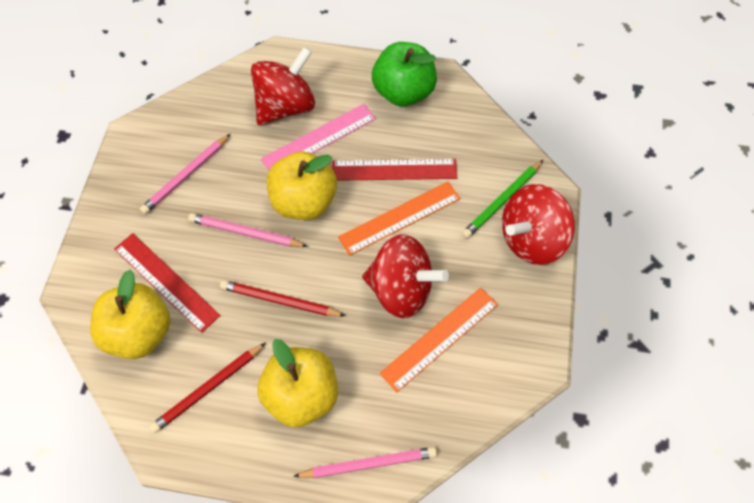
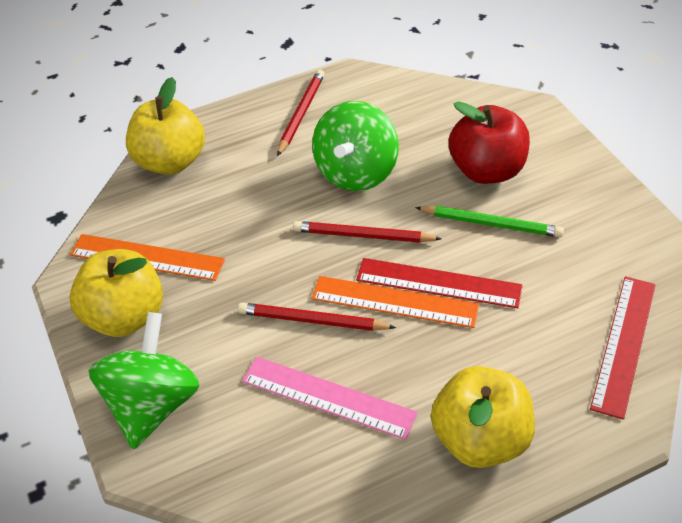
green apple: 1 -> 0
green spinning top: 0 -> 2
pink pencil: 3 -> 0
red apple: 0 -> 1
red pencil: 2 -> 3
red spinning top: 3 -> 0

